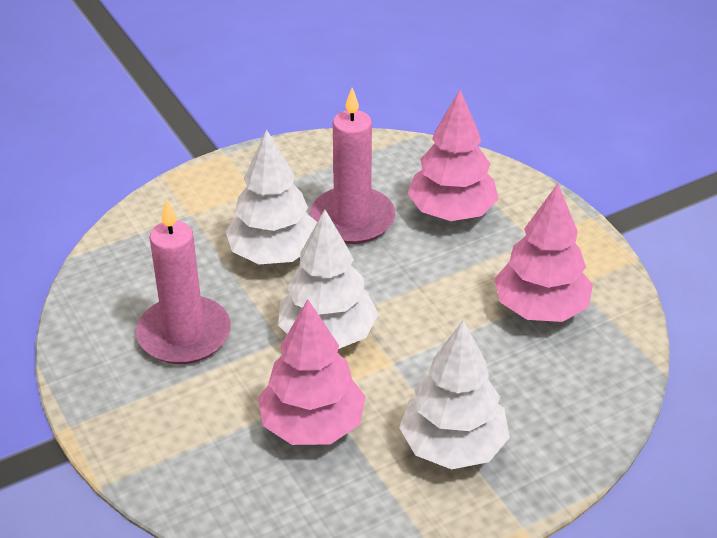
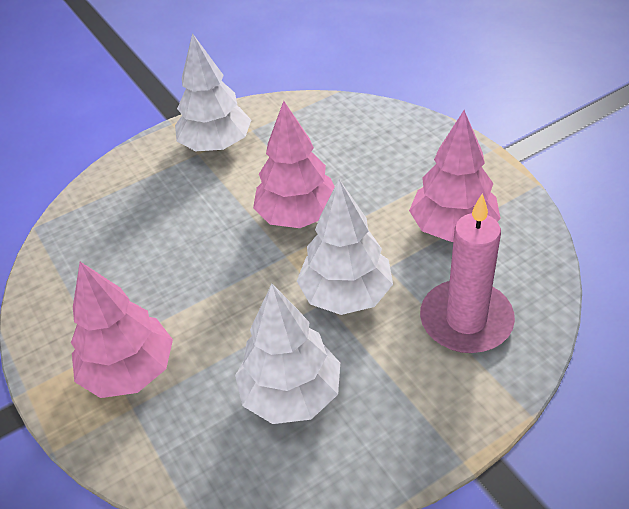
pink candle: 2 -> 1

